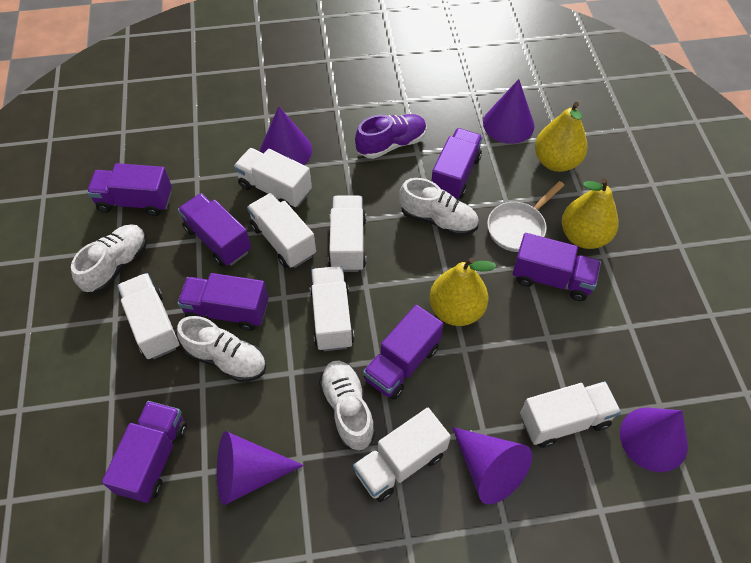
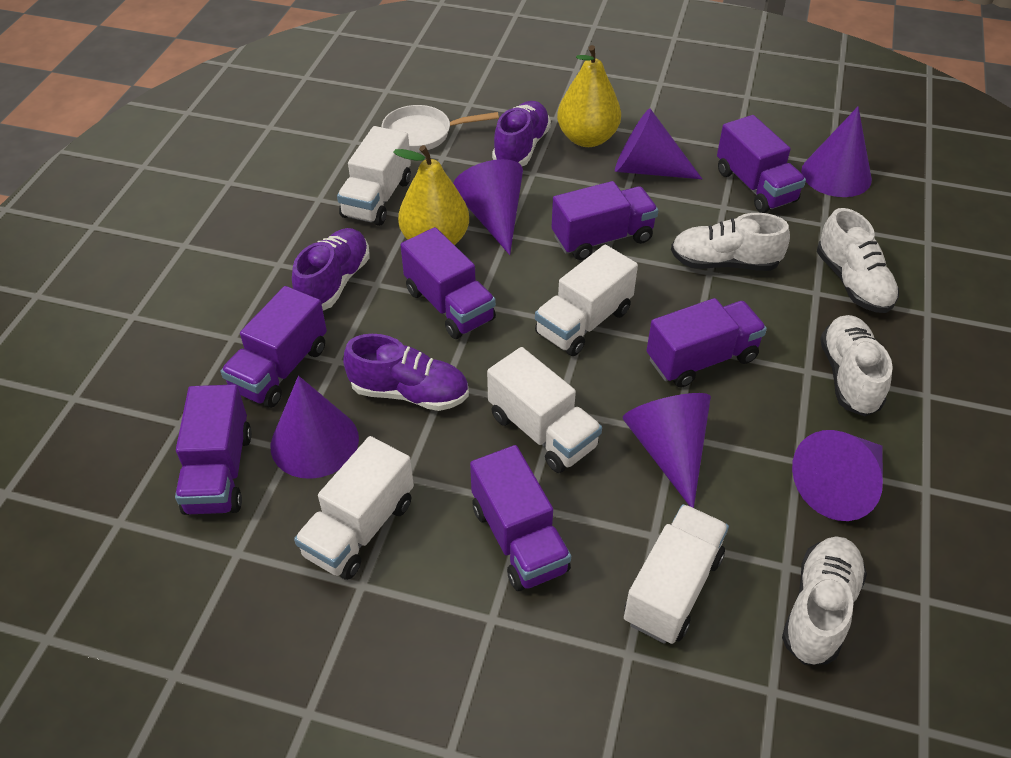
purple cone: 5 -> 6
purple shoe: 1 -> 3
white truck: 7 -> 5
yellow pear: 3 -> 2

